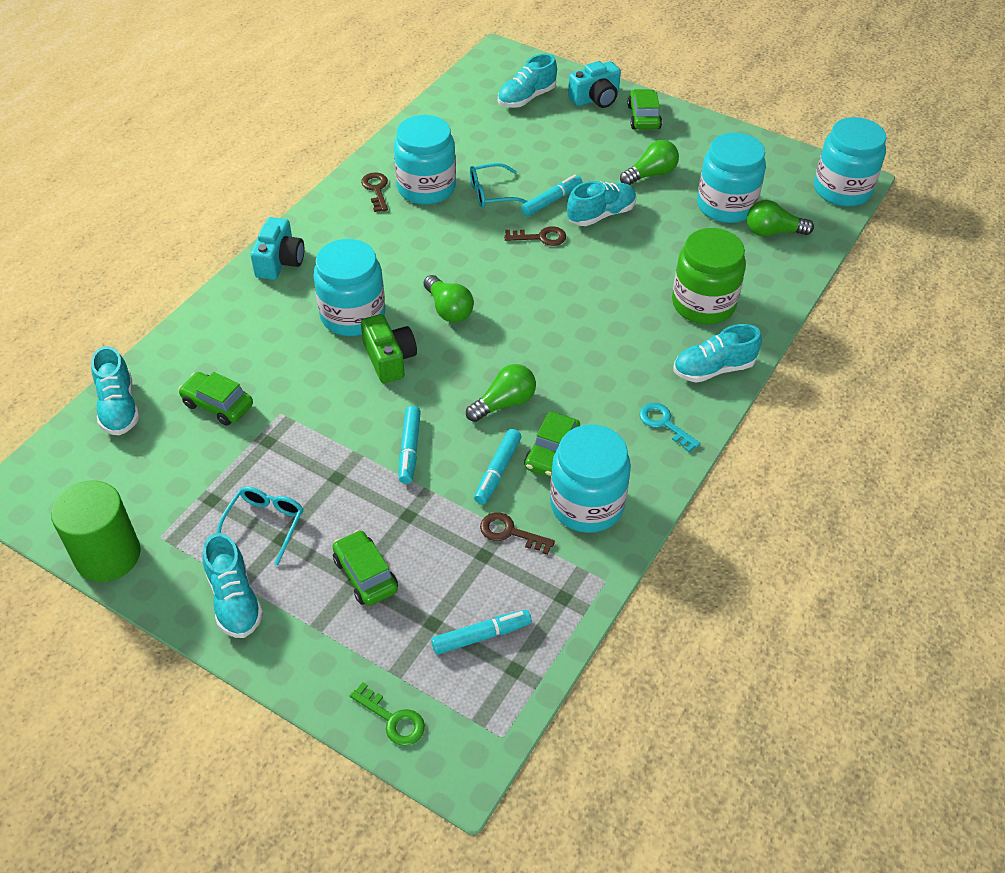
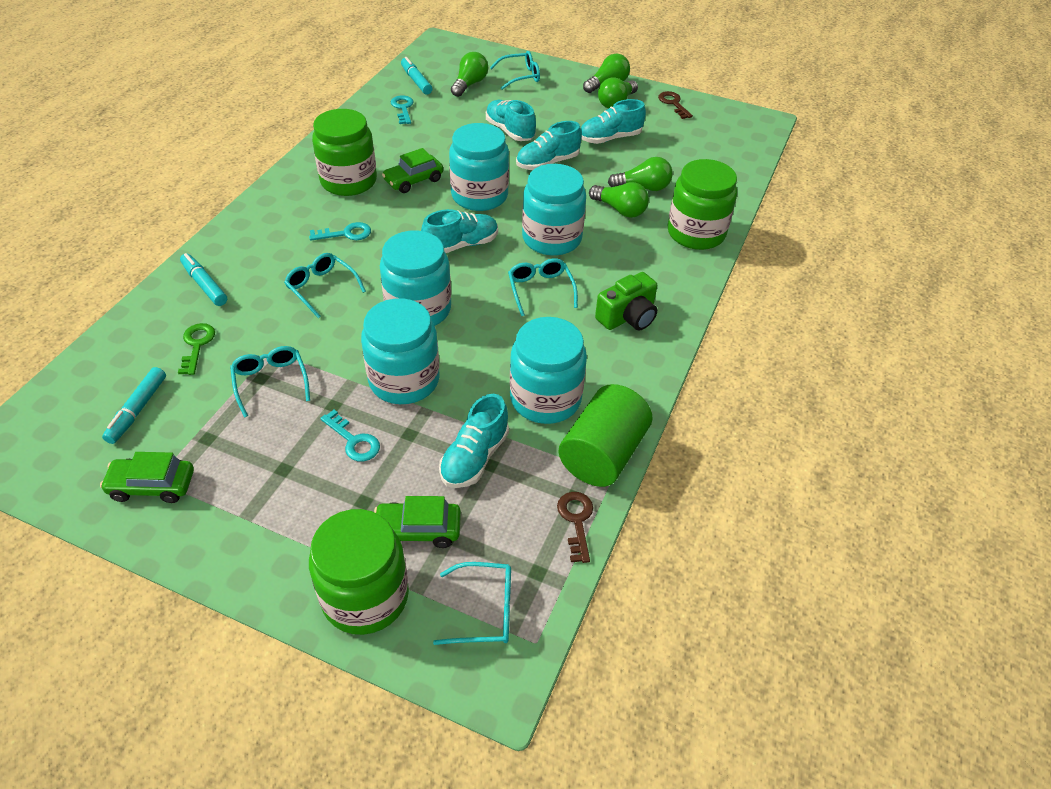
brown key: 3 -> 2
green car: 4 -> 3
green jar: 1 -> 3
green light bulb: 4 -> 5
turquoise camera: 2 -> 0
turquoise glasses: 2 -> 5
turquoise key: 1 -> 3
turquoise marker: 4 -> 3

